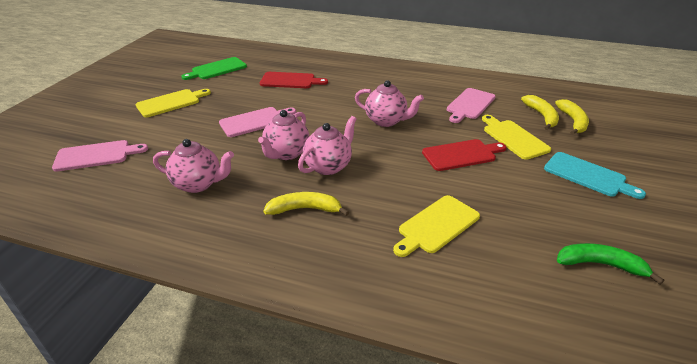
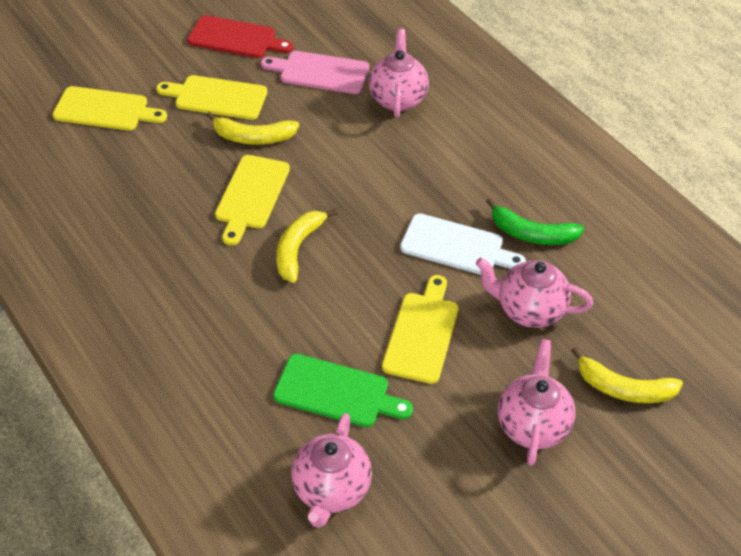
pink cutting board: 3 -> 1
red cutting board: 2 -> 1
turquoise cutting board: 1 -> 0
white cutting board: 0 -> 1
yellow cutting board: 3 -> 4

